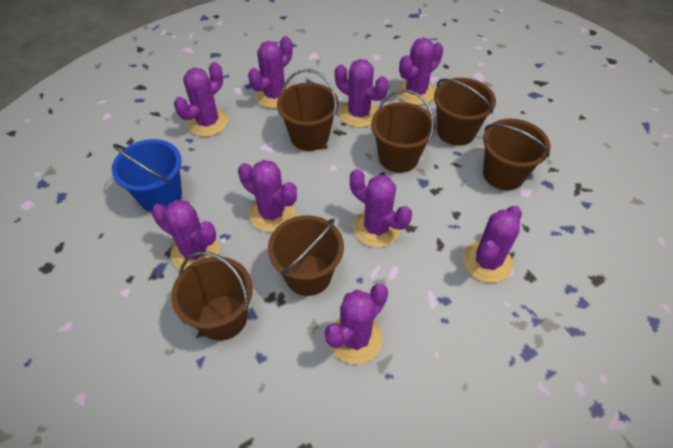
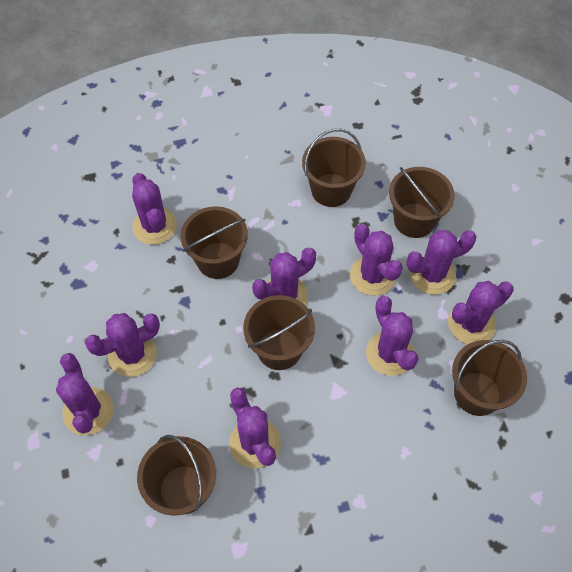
blue bucket: 1 -> 0

